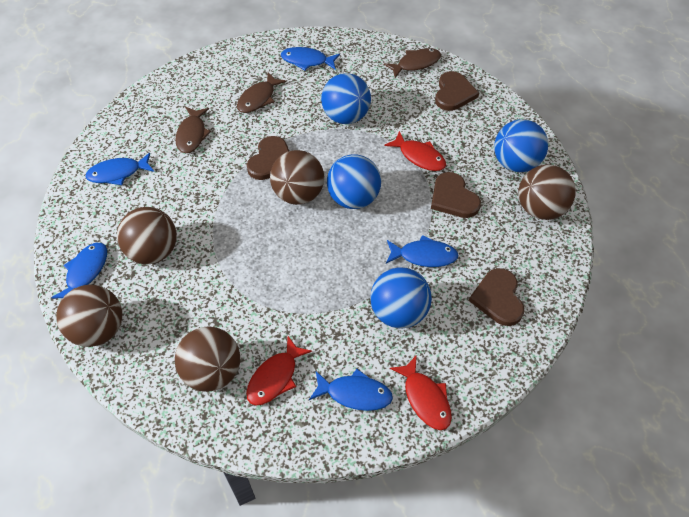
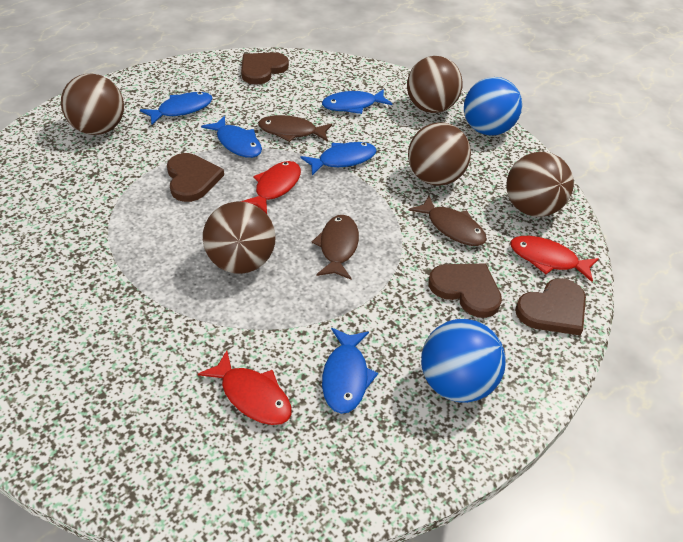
blue ball: 4 -> 2

